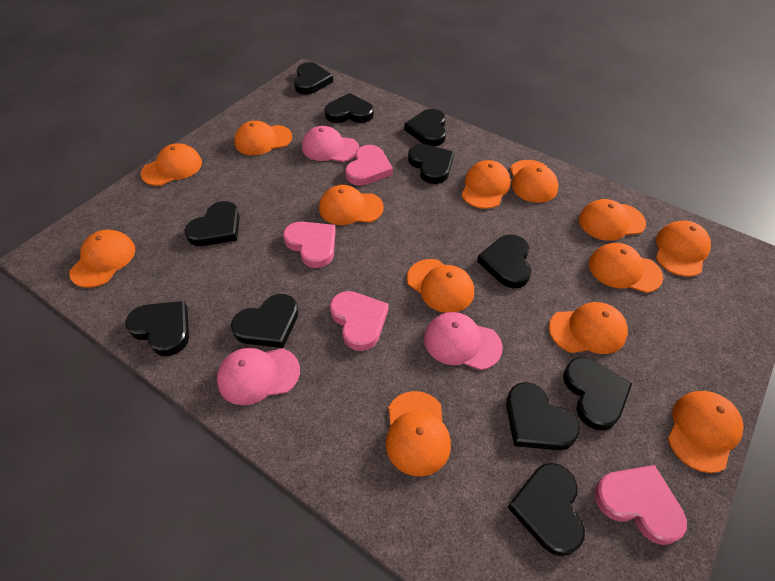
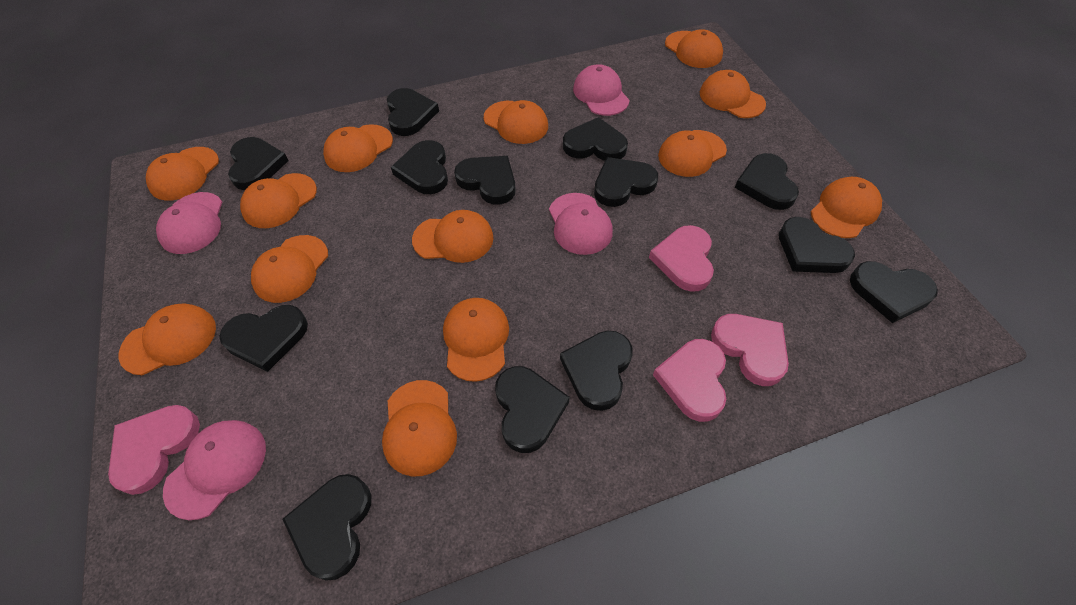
black heart: 11 -> 13
pink cap: 3 -> 4

